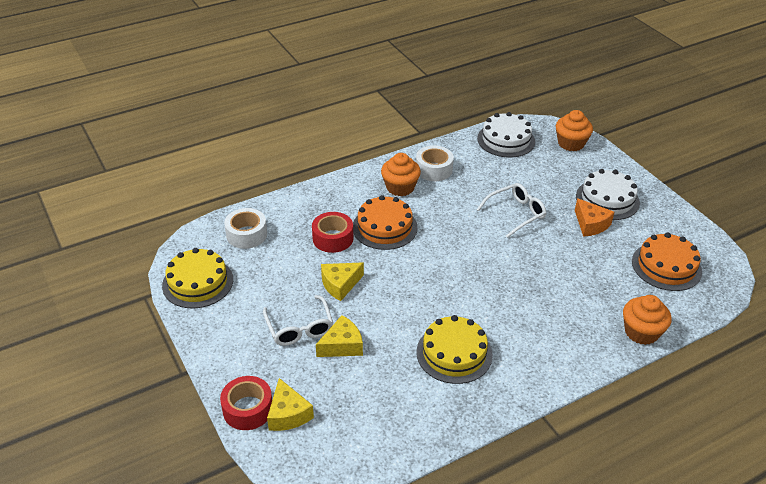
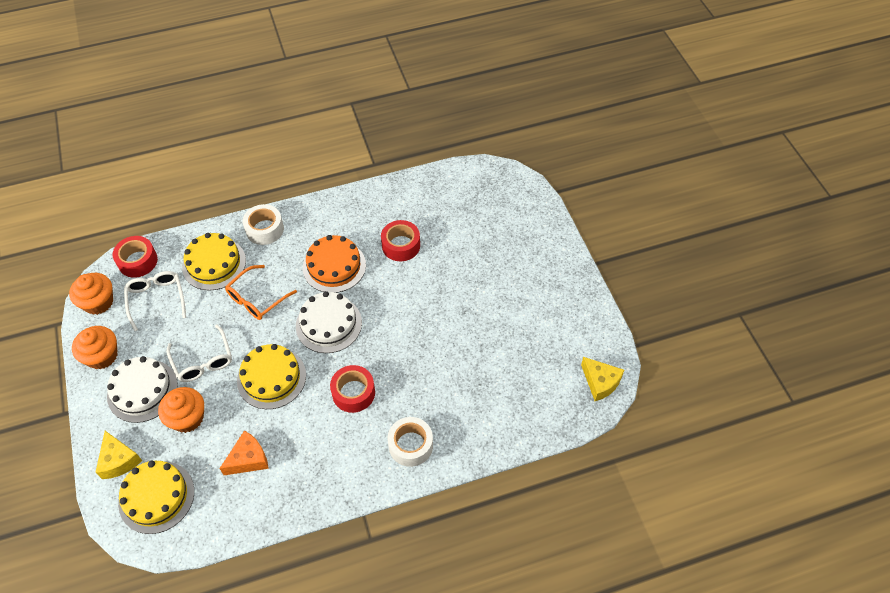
orange cake: 2 -> 1
orange glasses: 0 -> 1
red tape: 2 -> 3
yellow cake: 2 -> 3
yellow cheese: 3 -> 2

